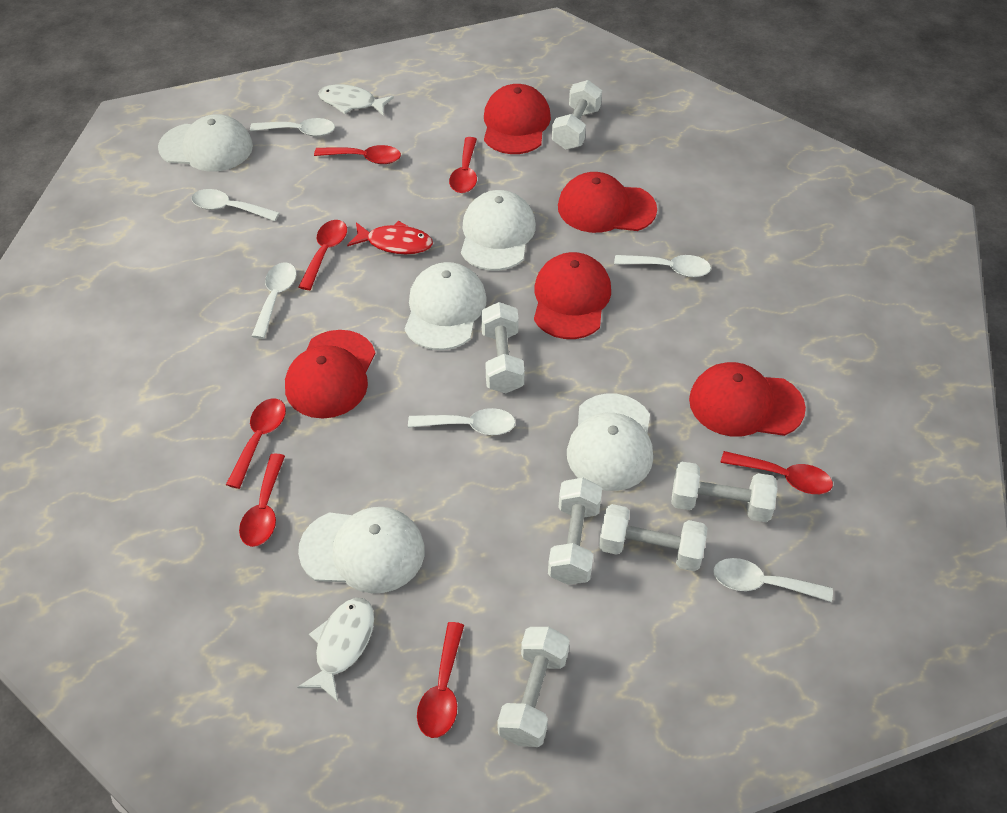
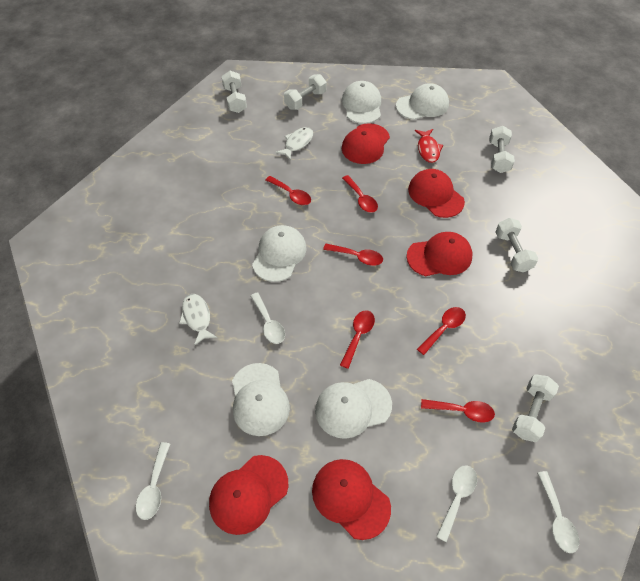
red spoon: 7 -> 6
white dumbbell: 6 -> 5
white spoon: 6 -> 4

